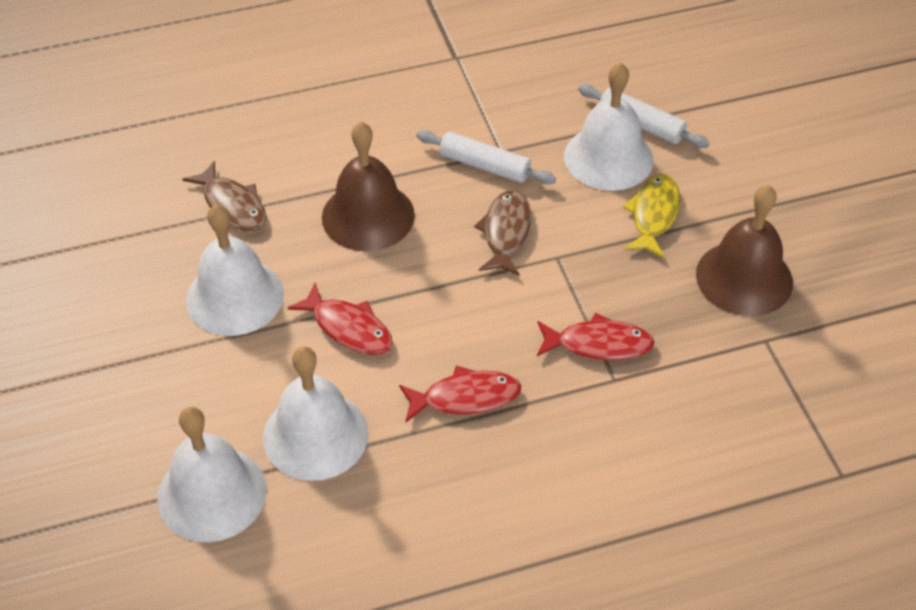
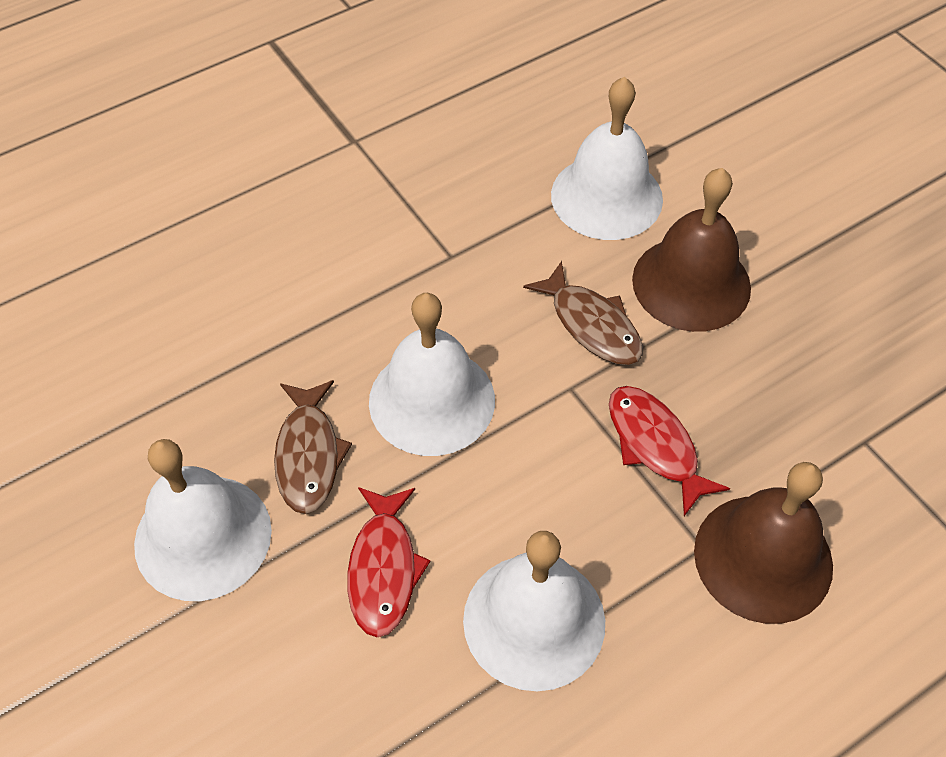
red fish: 3 -> 2
white rolling pin: 2 -> 0
yellow fish: 1 -> 0

